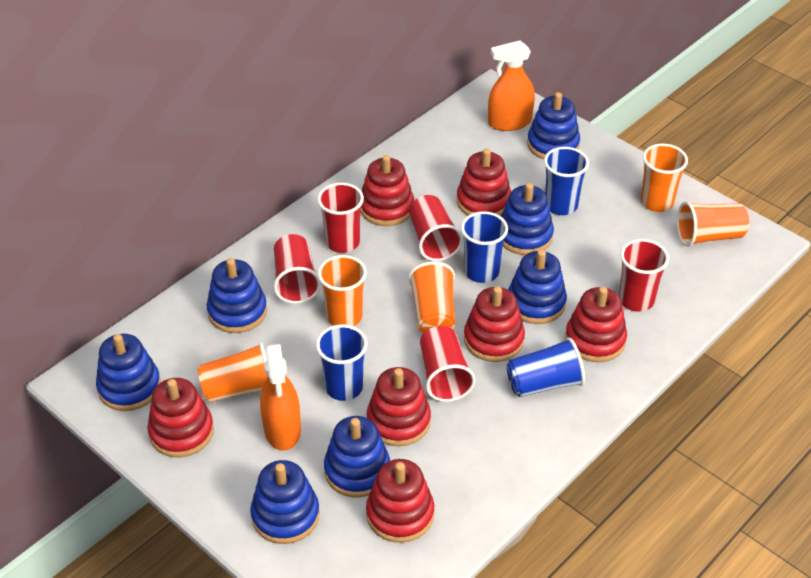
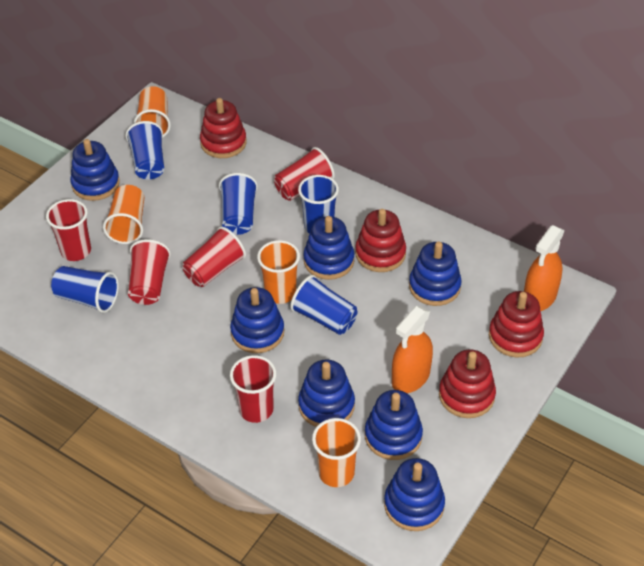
blue cup: 4 -> 5
orange cup: 5 -> 4
red stacking toy: 7 -> 4

